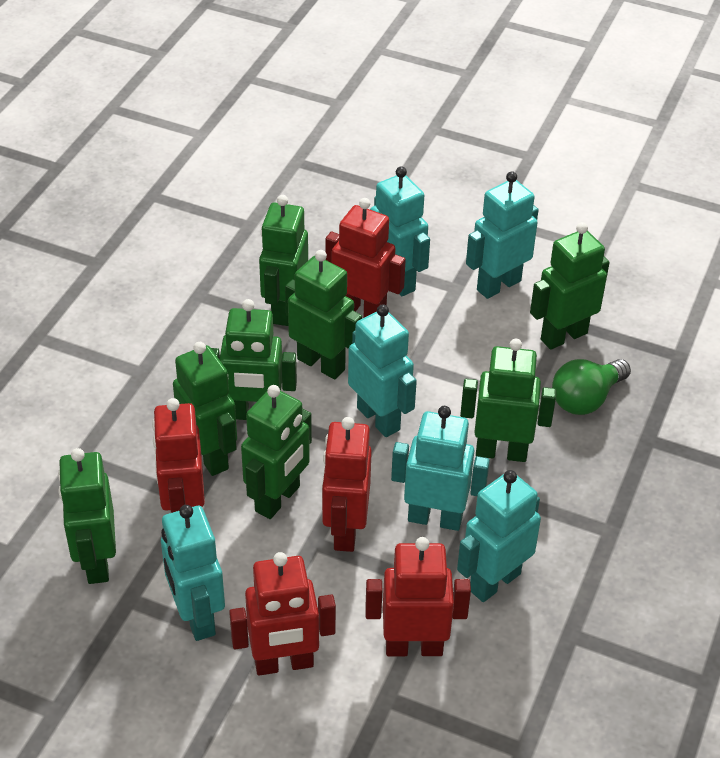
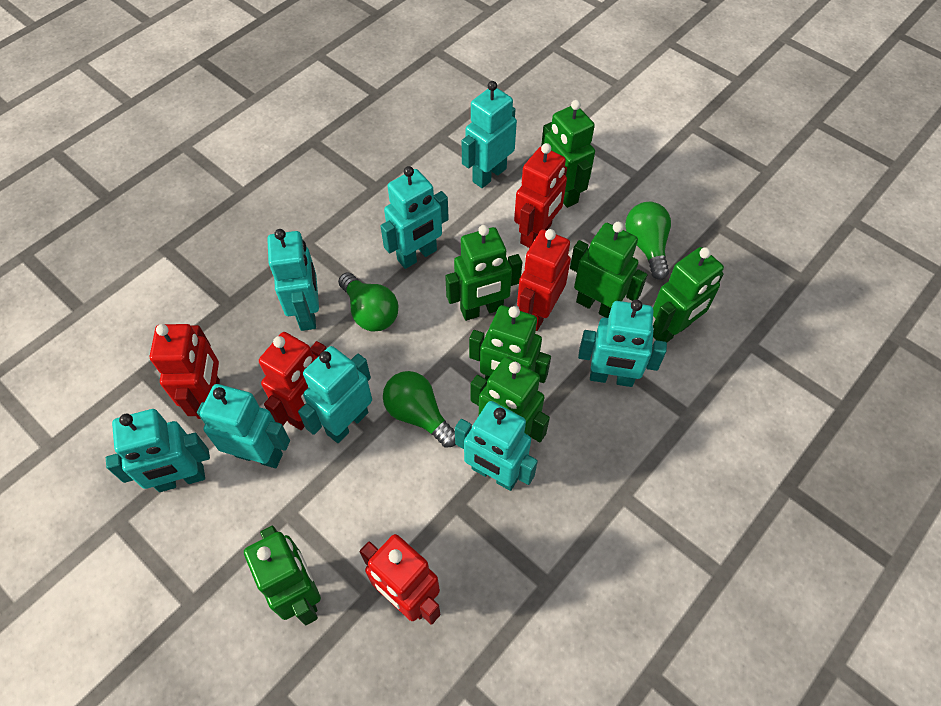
green light bulb: 1 -> 3
green robot: 8 -> 7
turquoise robot: 6 -> 8

